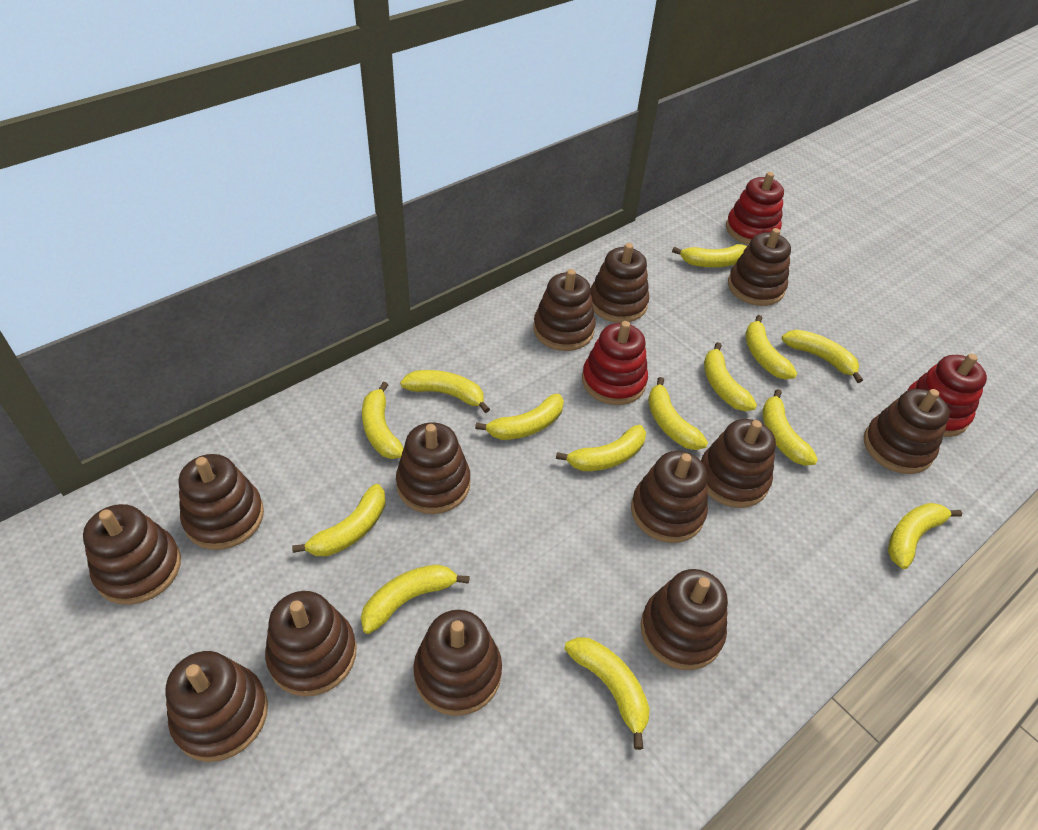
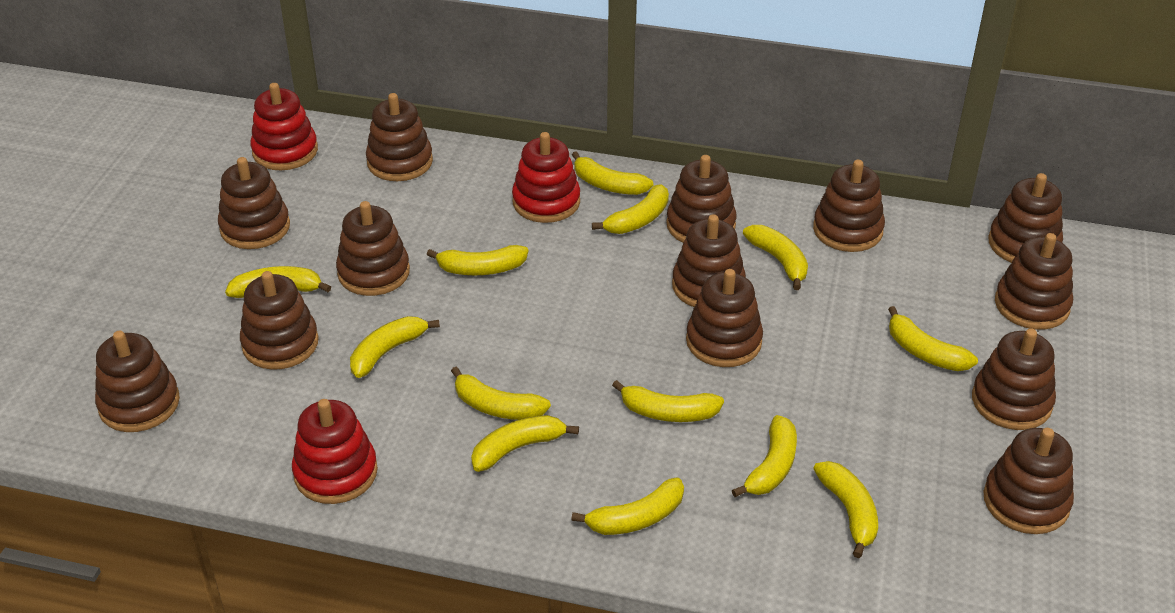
yellow banana: 14 -> 13

